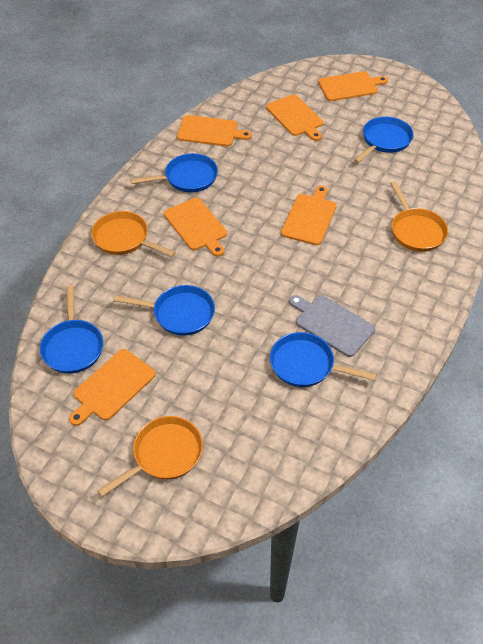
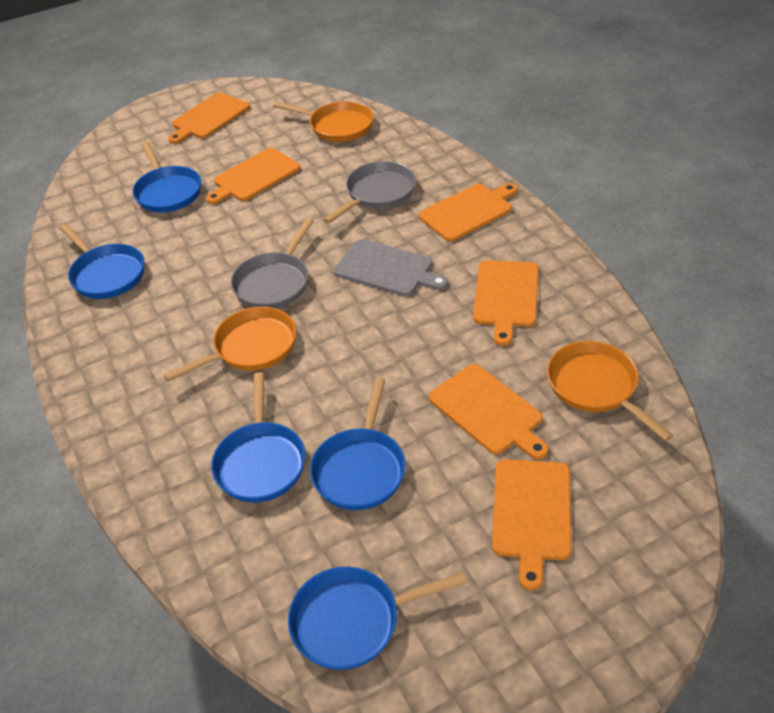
grey pan: 0 -> 2

